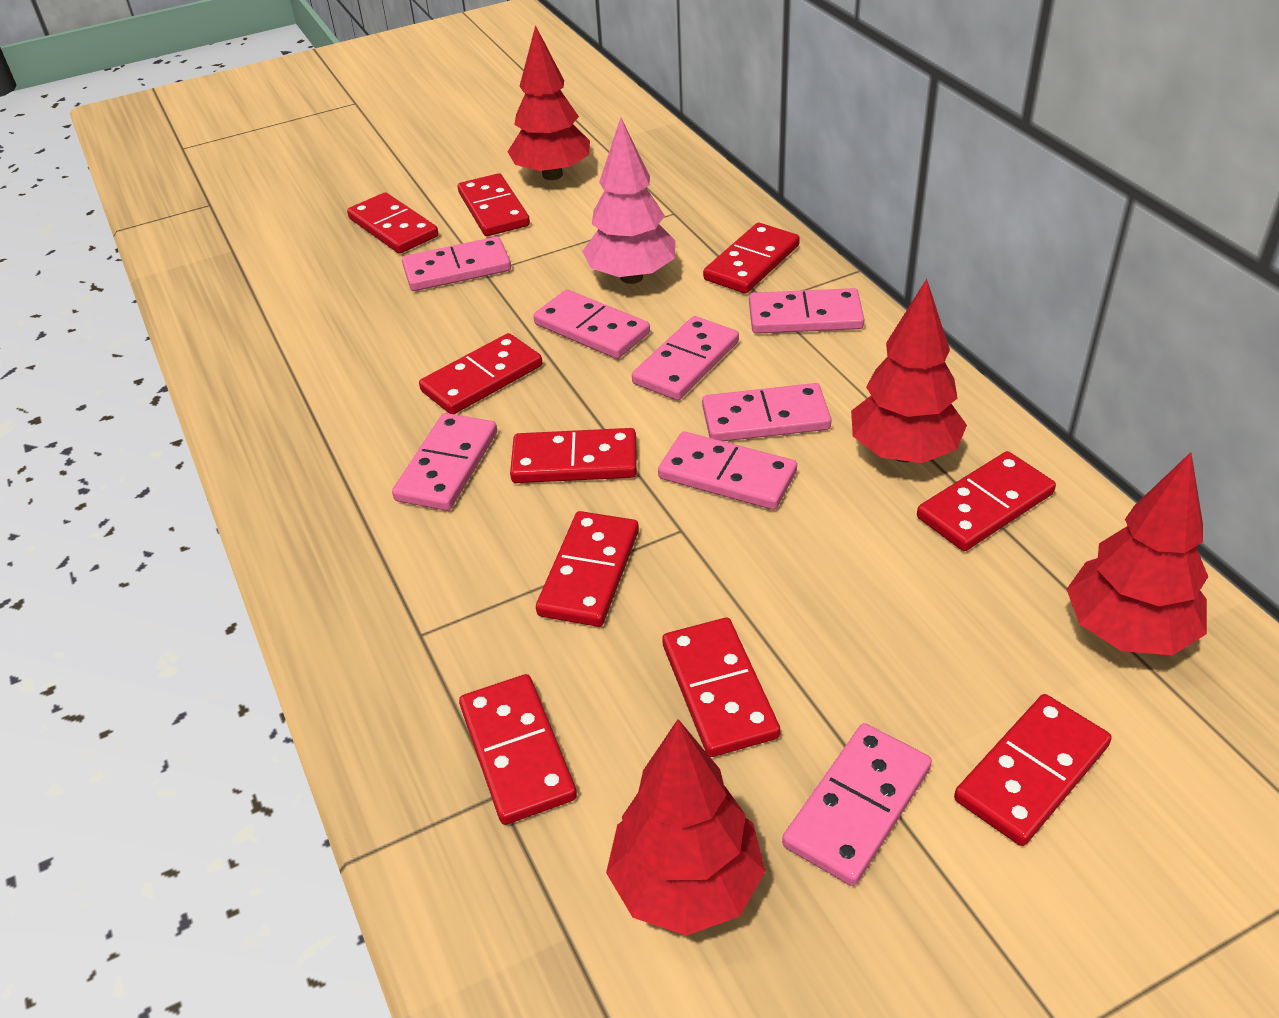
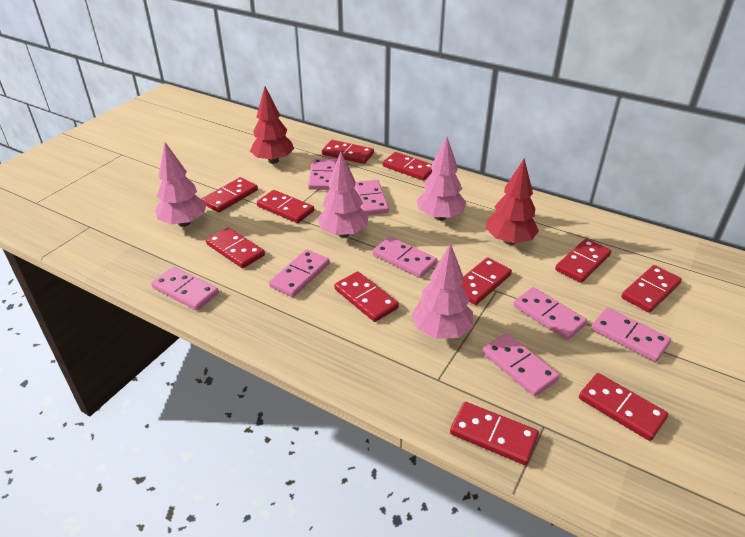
pink tree: 1 -> 4
red domino: 10 -> 11
red tree: 4 -> 2

